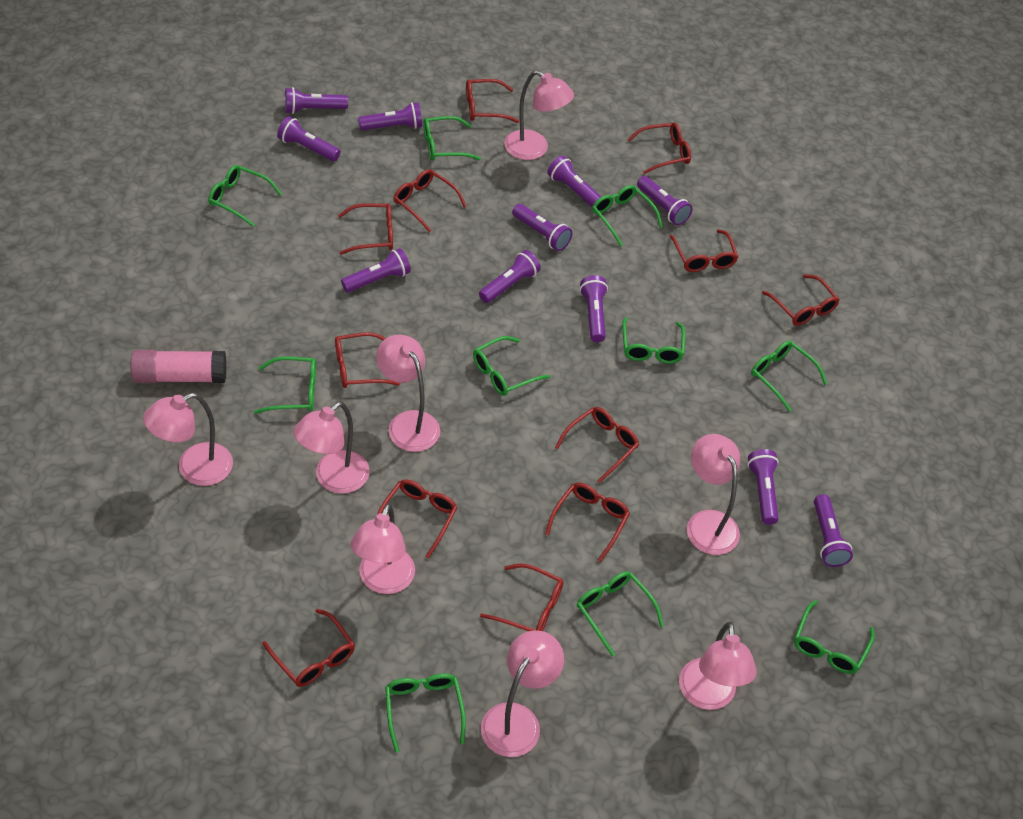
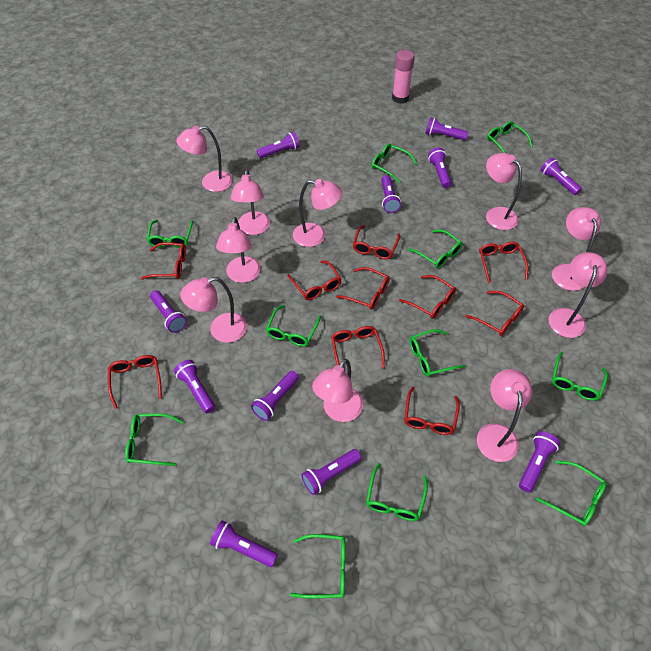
green glasses: 10 -> 11
pink lamp: 8 -> 10
red glasses: 12 -> 10

